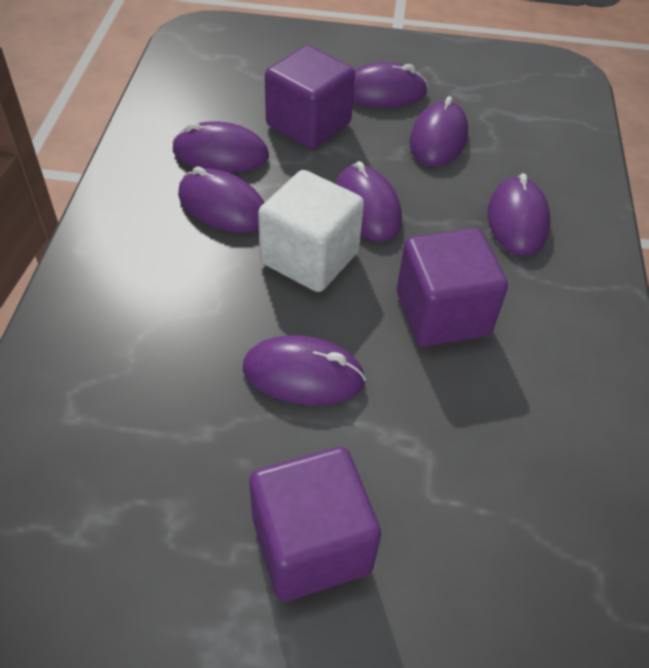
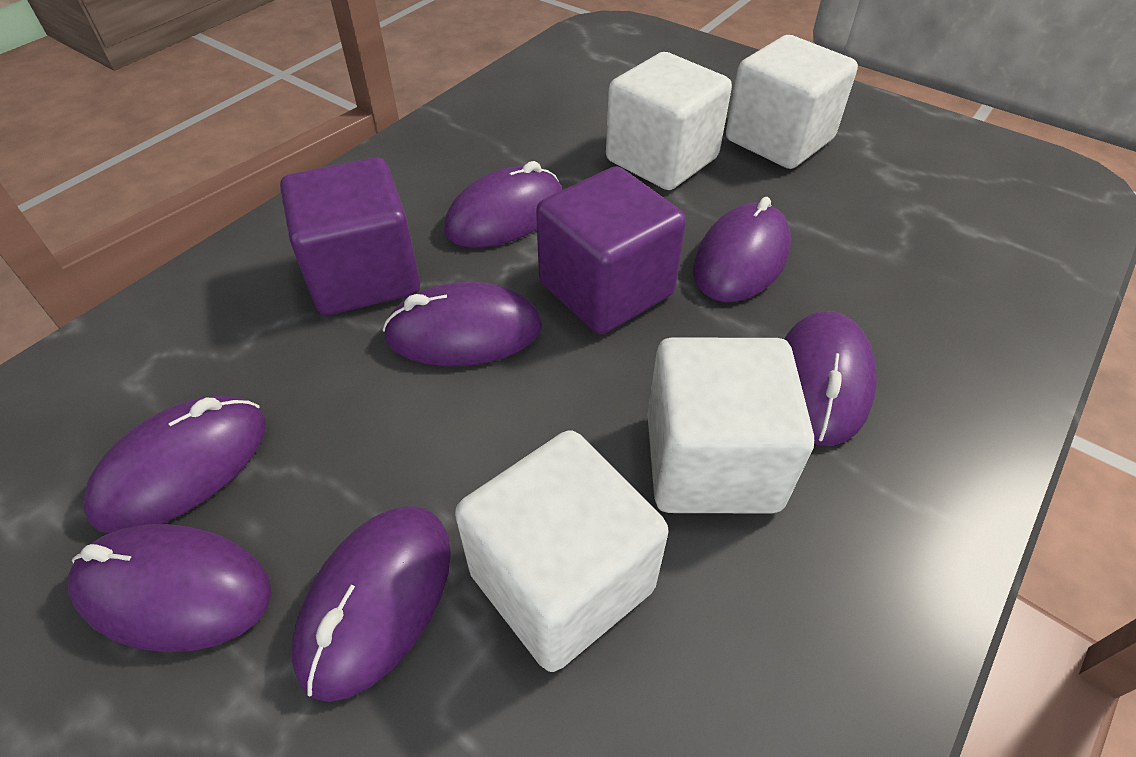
purple cube: 3 -> 2
white cube: 1 -> 4

